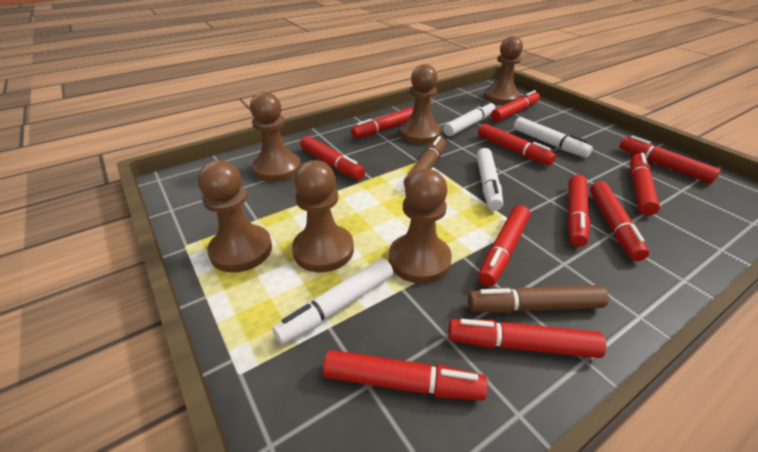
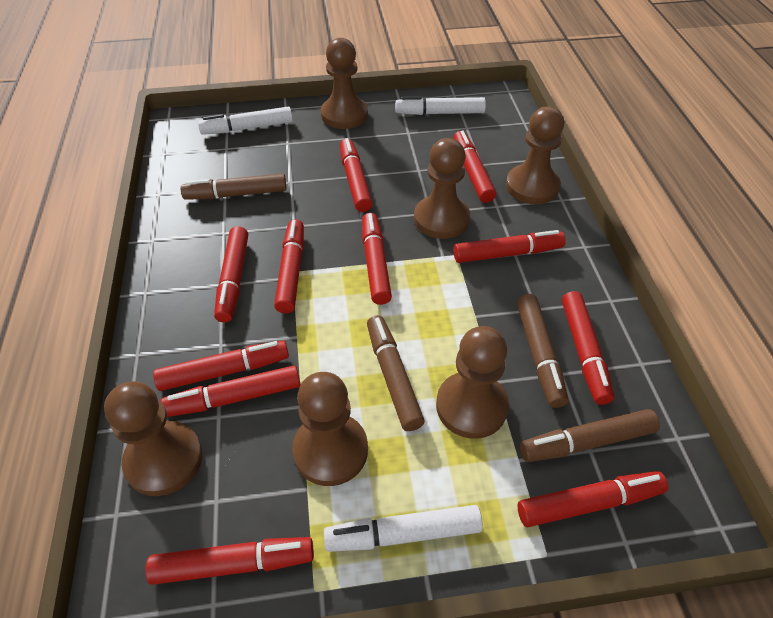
brown marker: 2 -> 4
white marker: 4 -> 3

